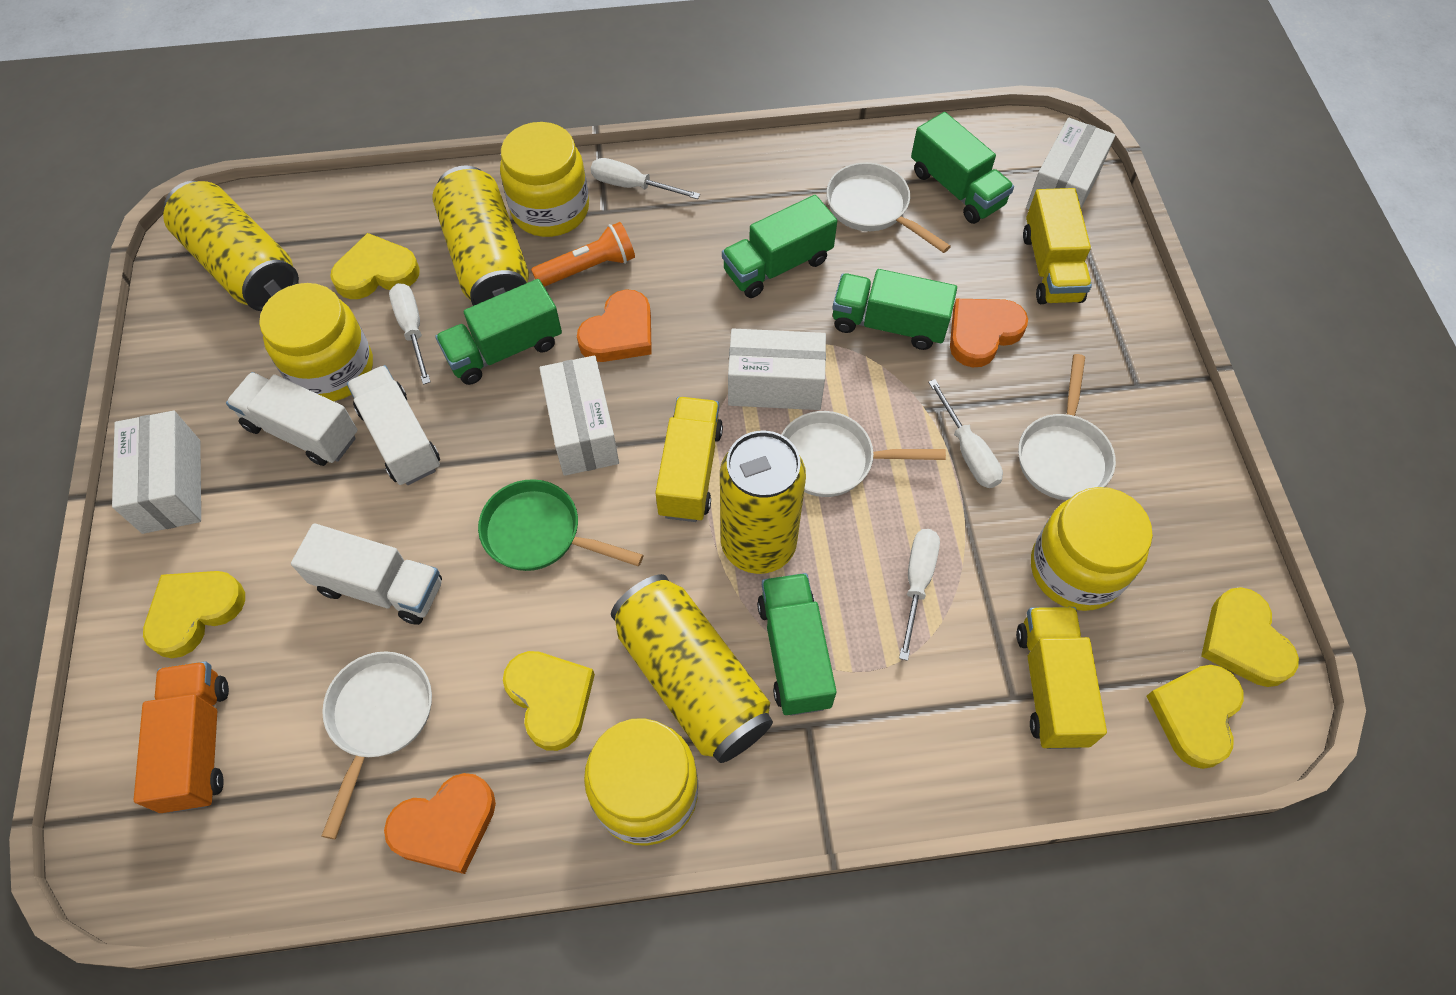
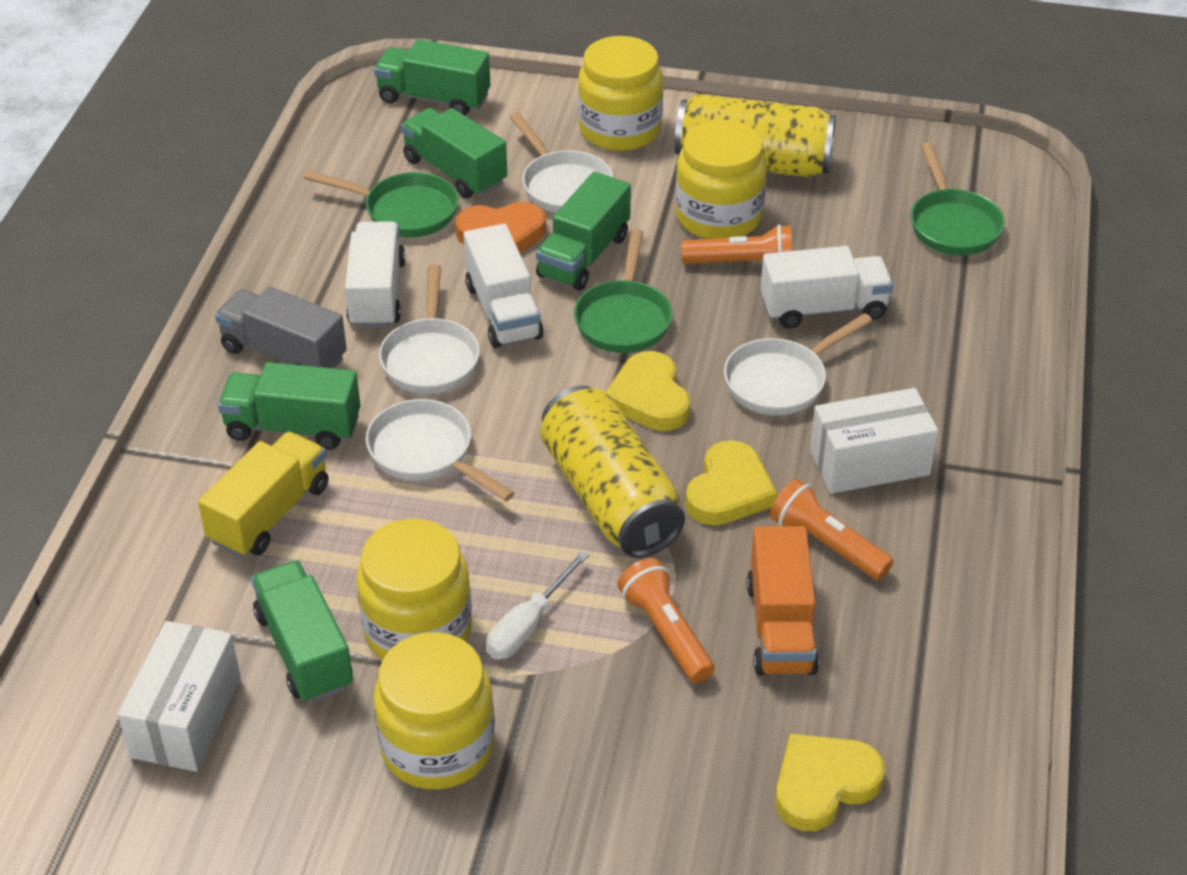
green pan: 1 -> 3
grey truck: 0 -> 1
orange flashlight: 1 -> 3
orange heart: 3 -> 1
white box: 4 -> 2
white screwdriver: 4 -> 1
yellow can: 4 -> 2
yellow heart: 5 -> 3
yellow truck: 3 -> 1

